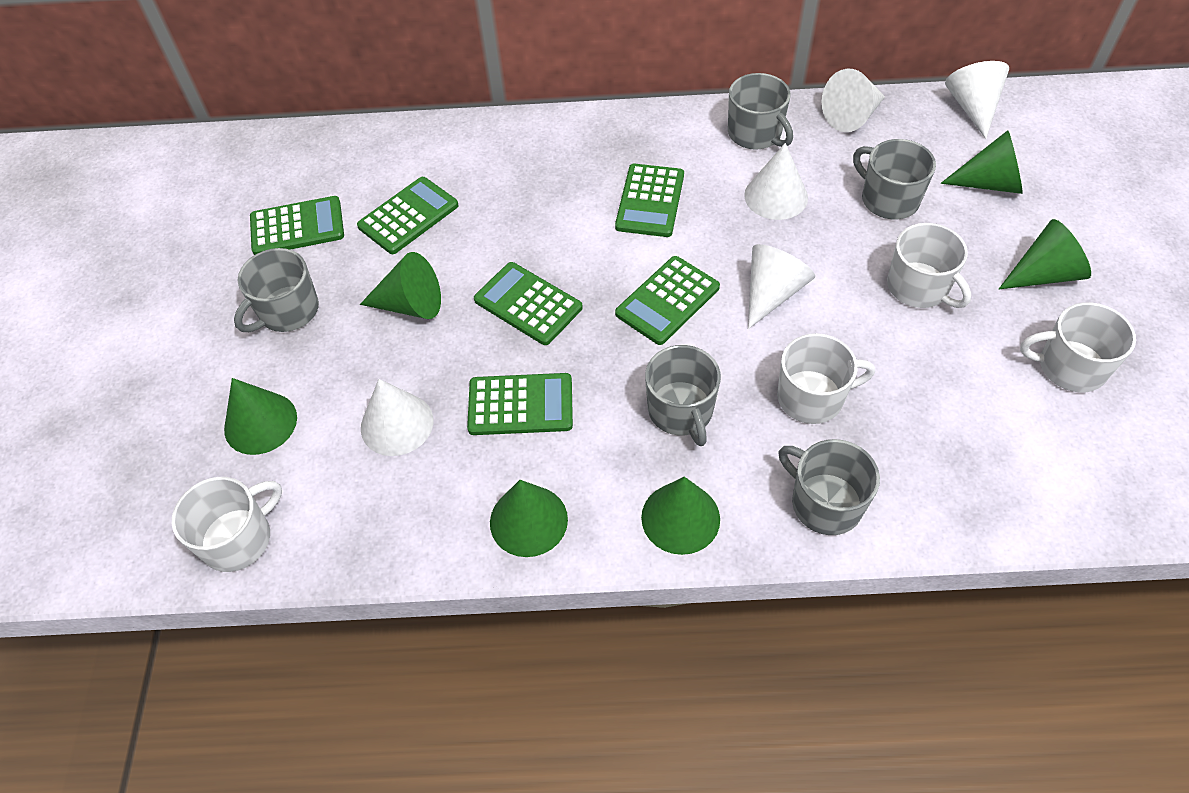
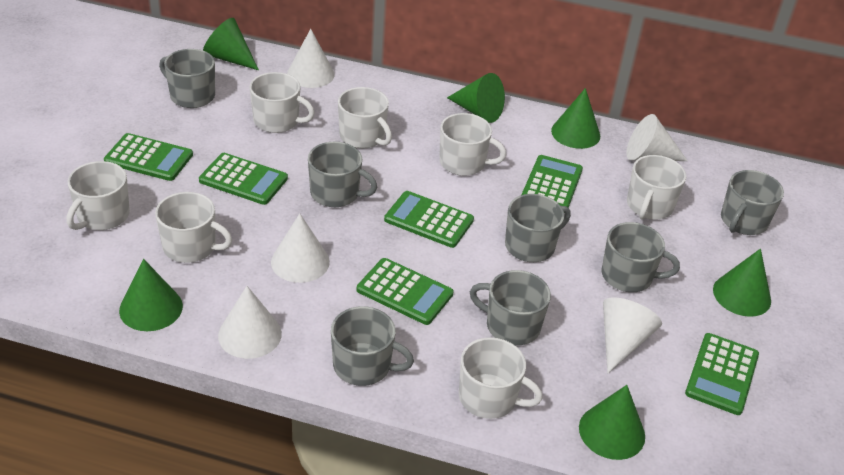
grey mug: 5 -> 7
white mug: 4 -> 7

